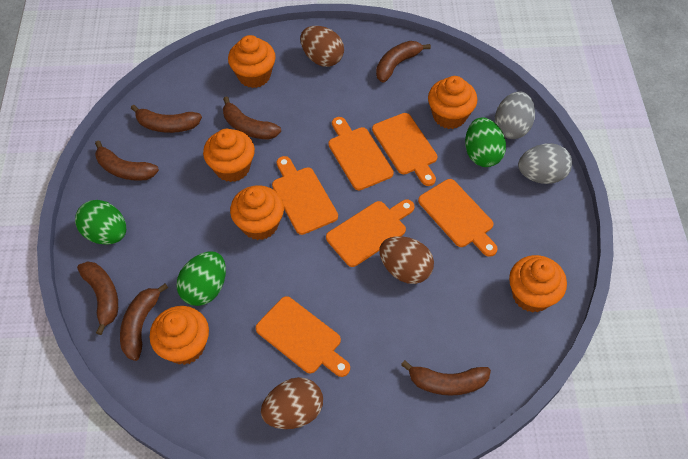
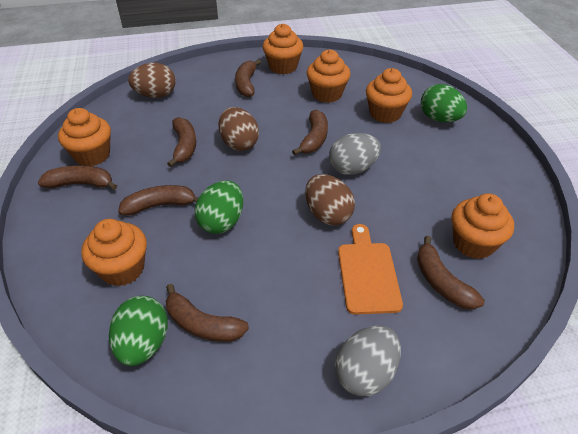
orange cutting board: 6 -> 1

